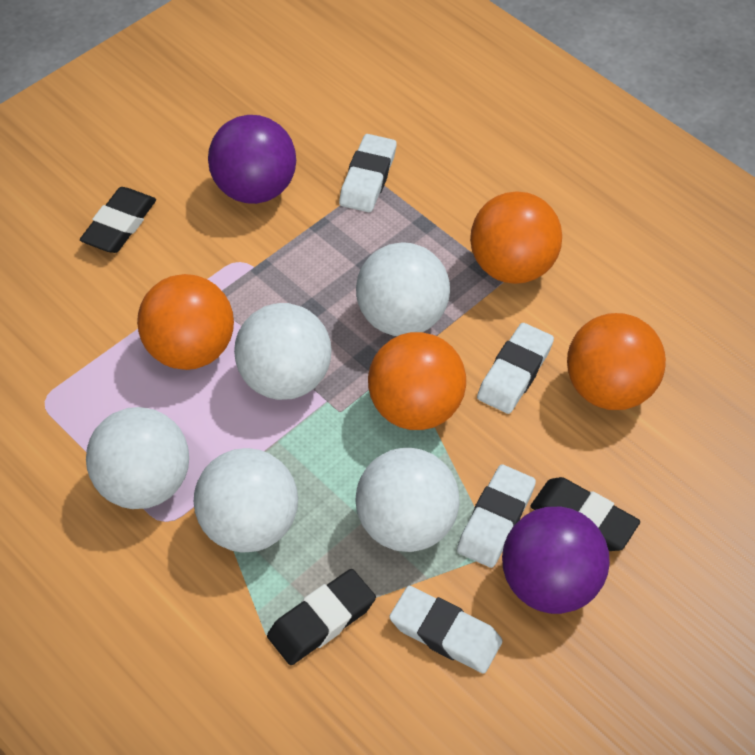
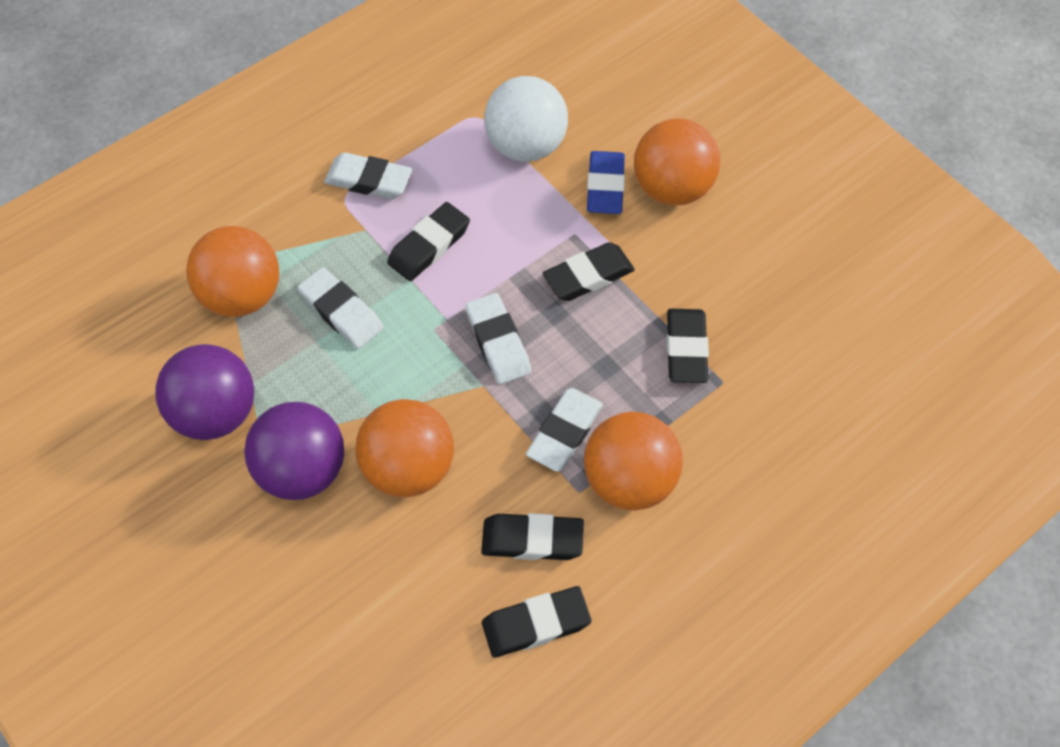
black eraser: 3 -> 5
blue eraser: 0 -> 1
white ball: 5 -> 1

